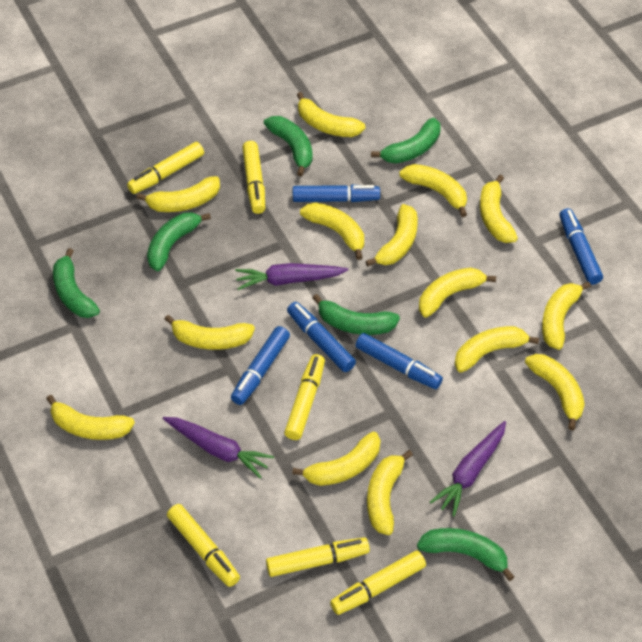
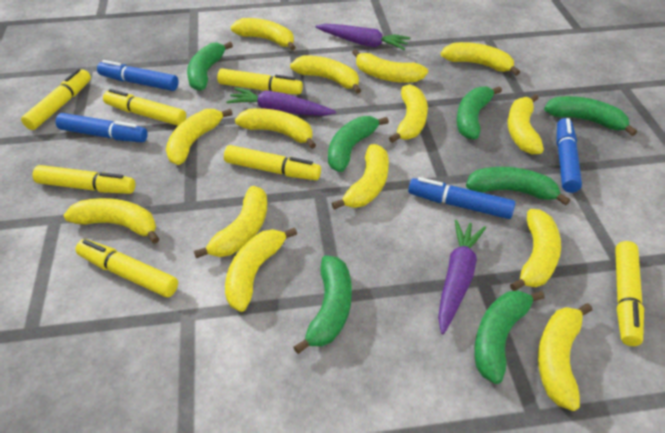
blue marker: 5 -> 4
green banana: 6 -> 7
yellow marker: 6 -> 7

